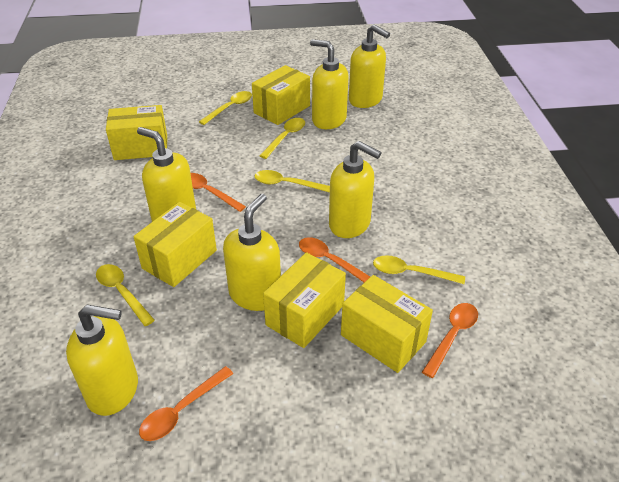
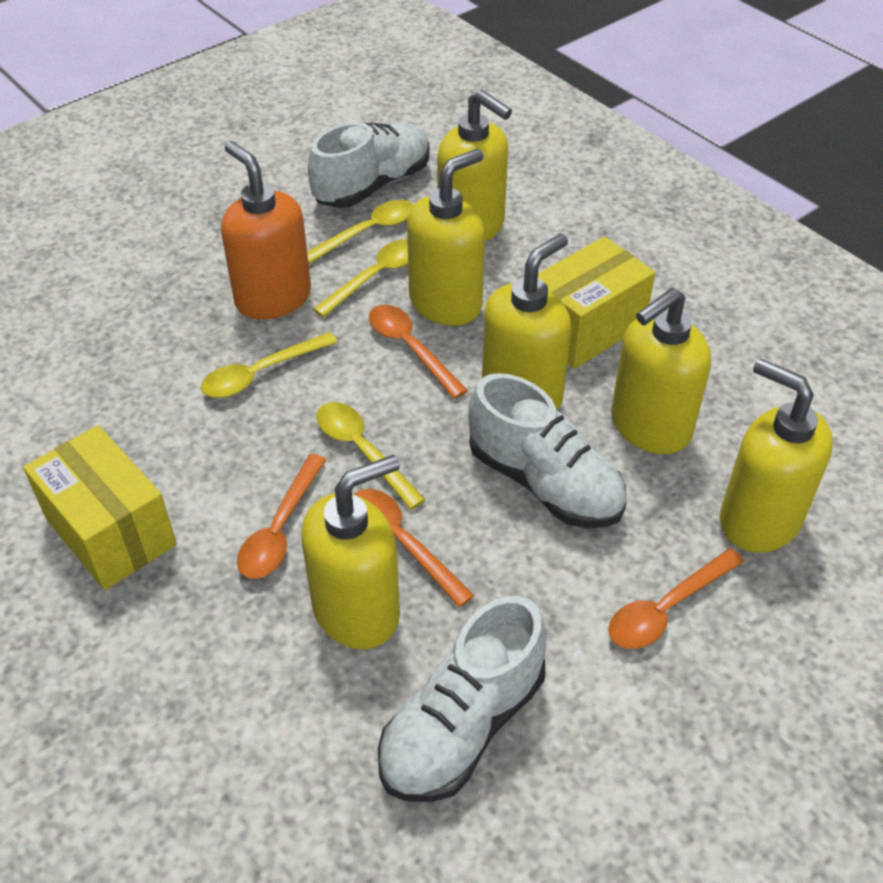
orange soap dispenser: 0 -> 1
white shoe: 0 -> 3
yellow box: 5 -> 2
yellow spoon: 5 -> 4

